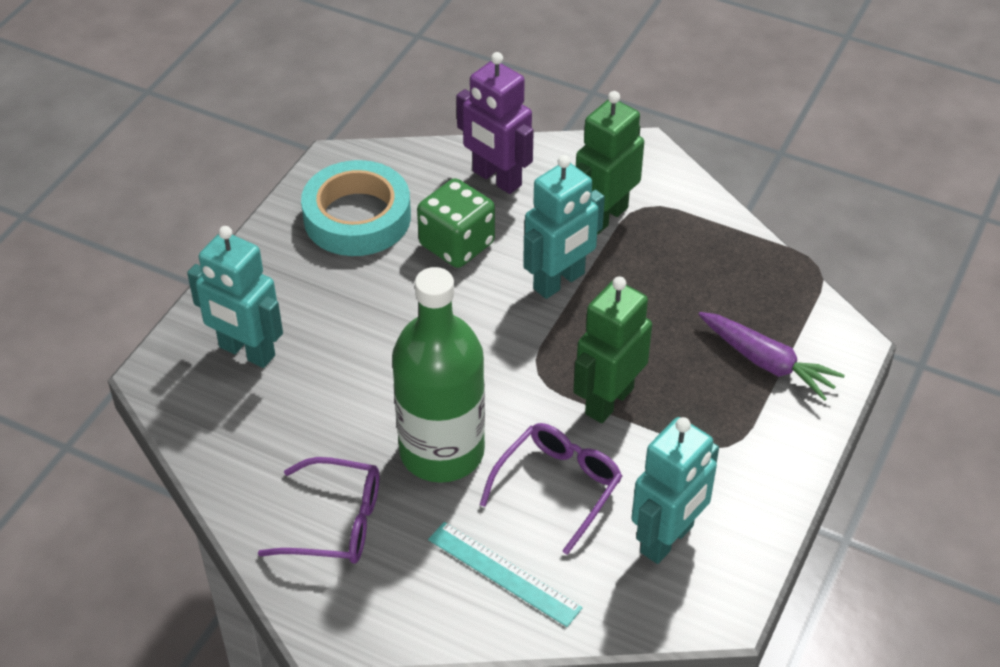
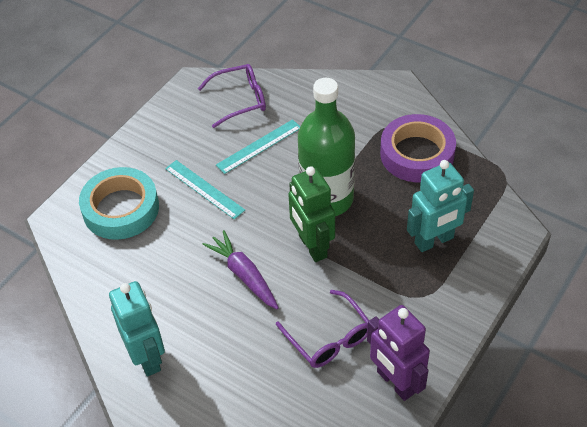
green dice: 1 -> 0
green robot: 2 -> 1
purple tape: 0 -> 1
turquoise robot: 3 -> 2
turquoise ruler: 1 -> 2

